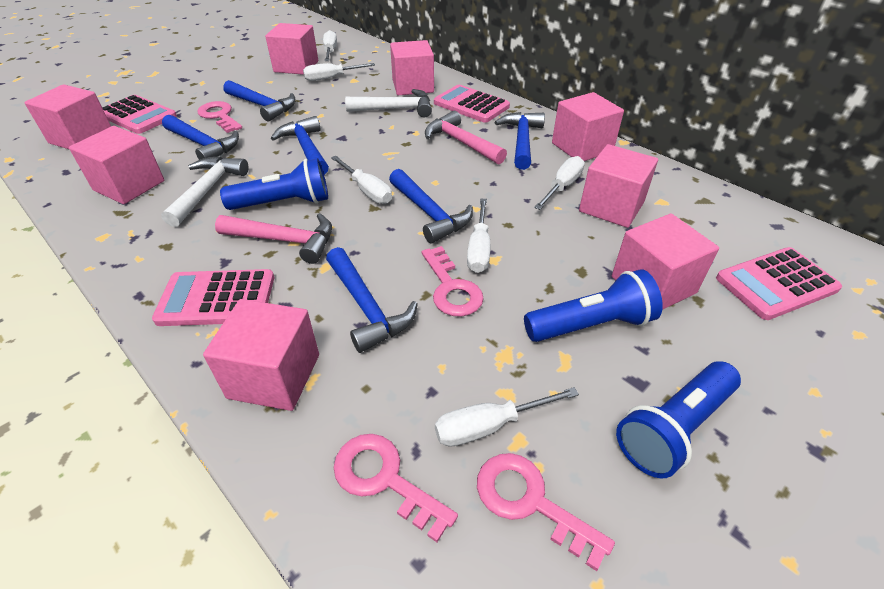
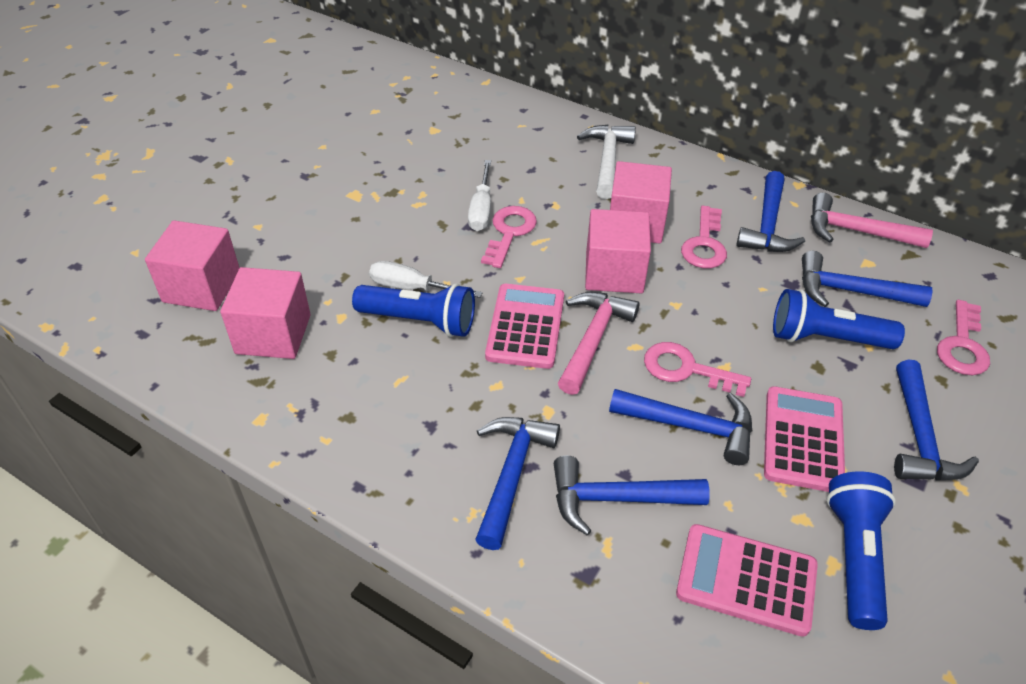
pink calculator: 4 -> 3
pink cube: 8 -> 4
white hammer: 2 -> 1
white screwdriver: 6 -> 2

